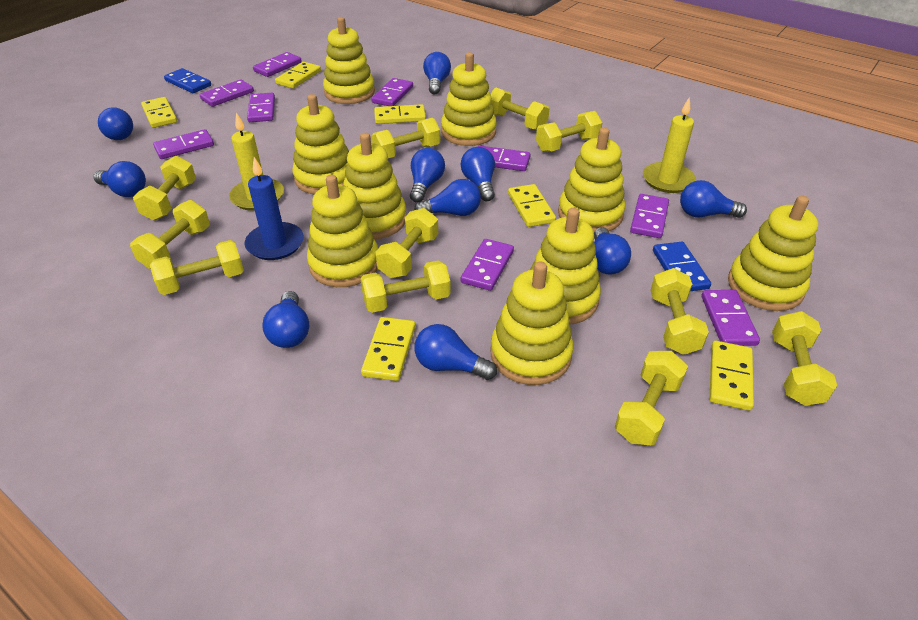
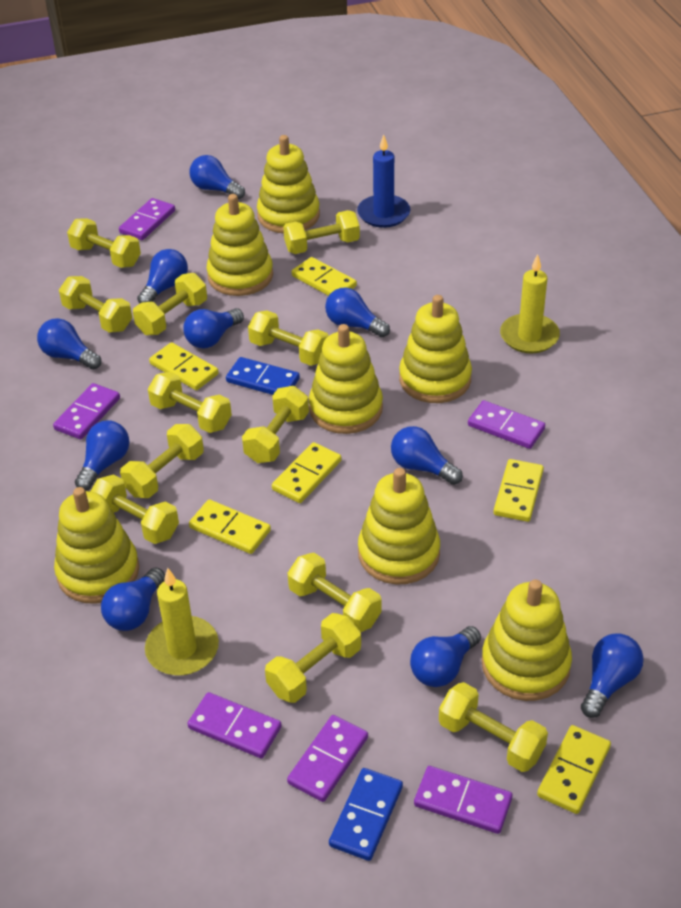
purple domino: 9 -> 6
yellow dumbbell: 11 -> 12
yellow stacking toy: 9 -> 7

